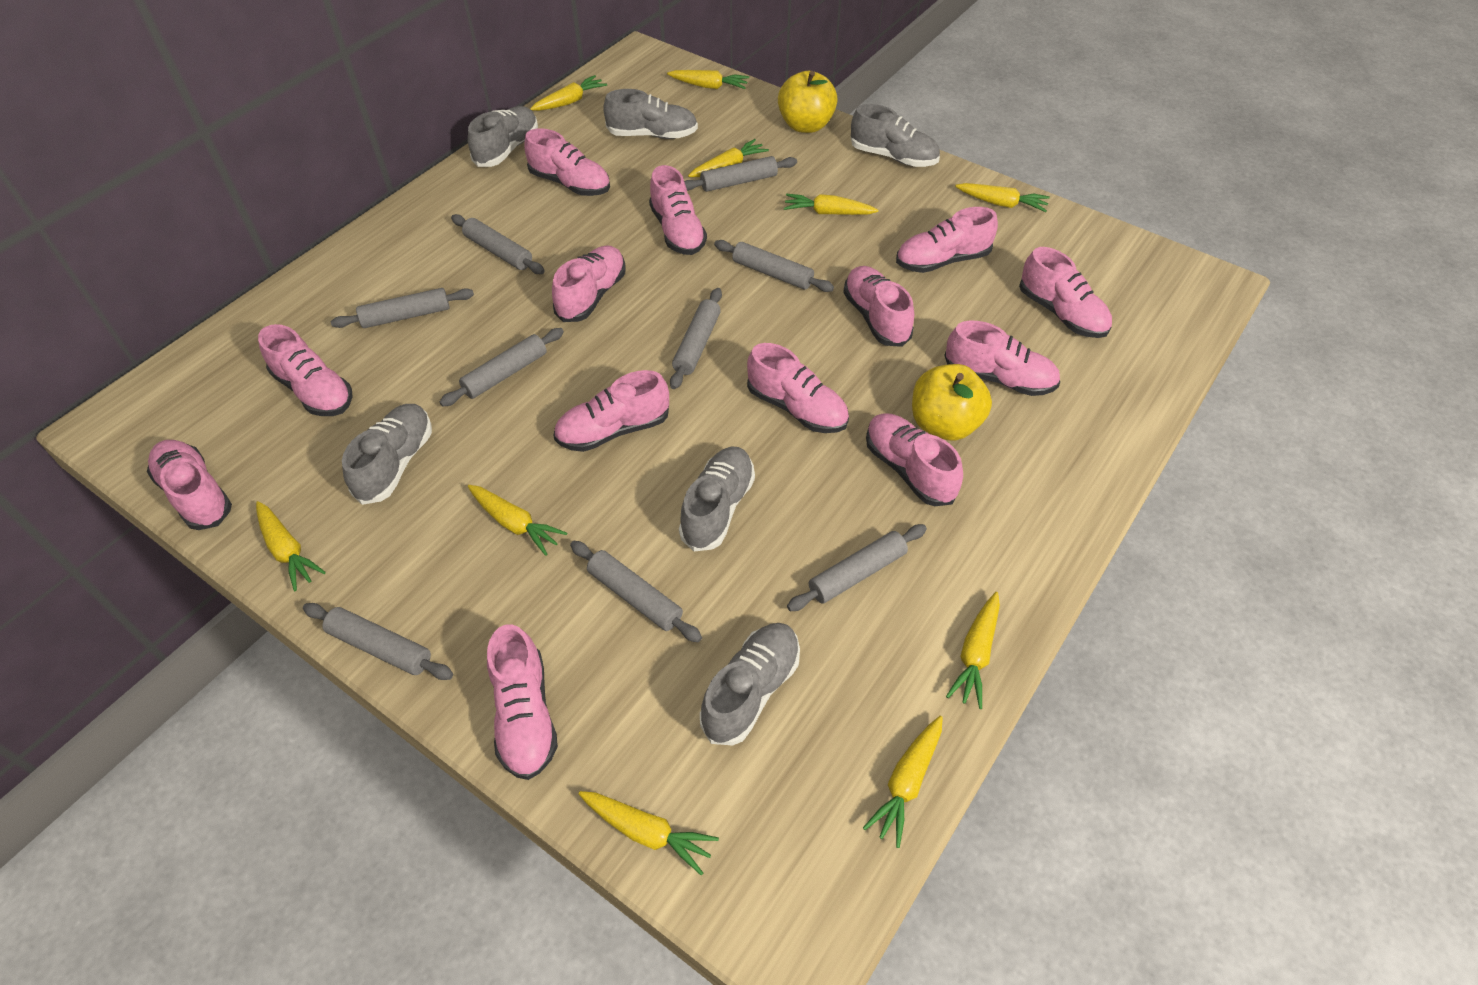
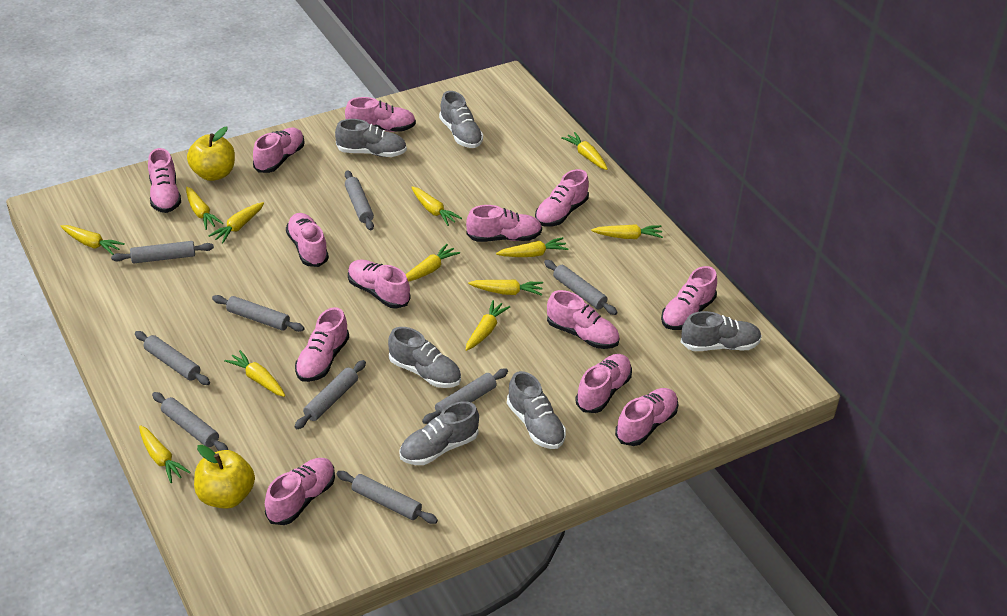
yellow carrot: 10 -> 12

